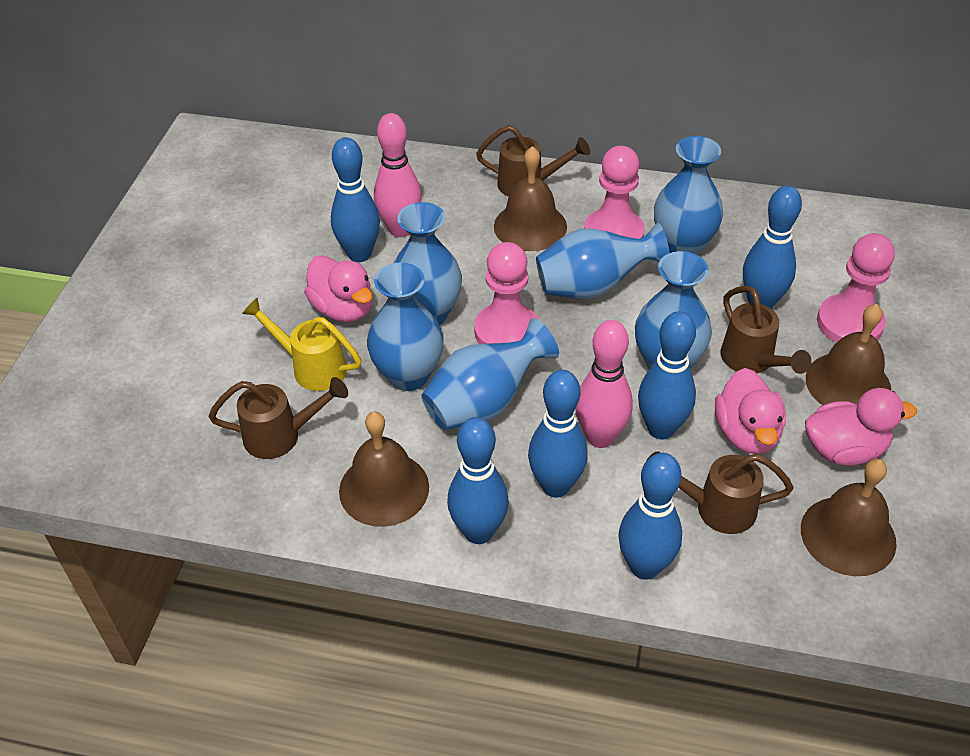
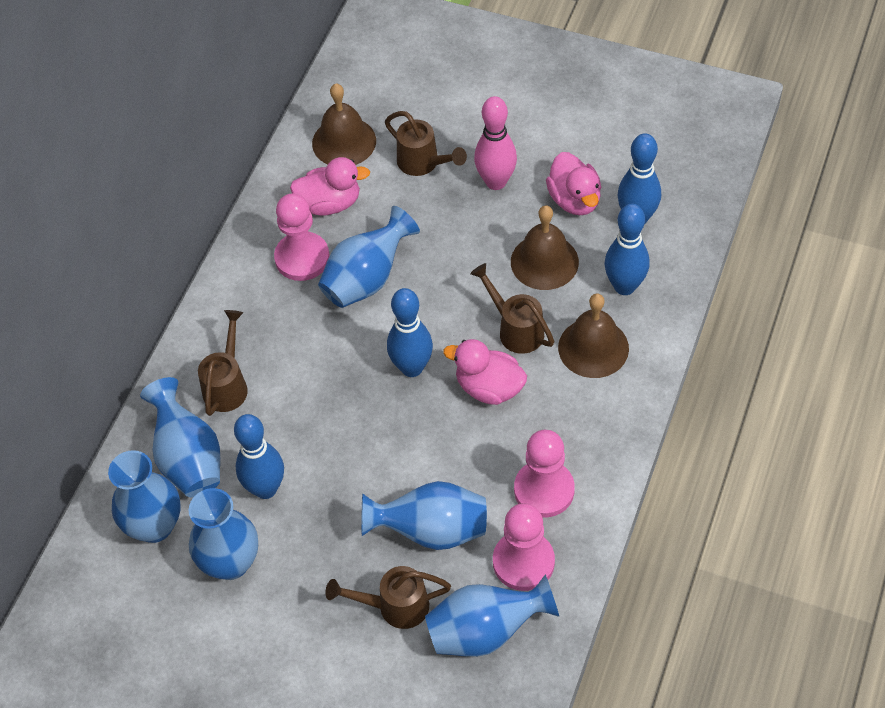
blue bowling pin: 6 -> 4
brown bell: 4 -> 3
pink bowling pin: 2 -> 1
yellow watering can: 1 -> 0

